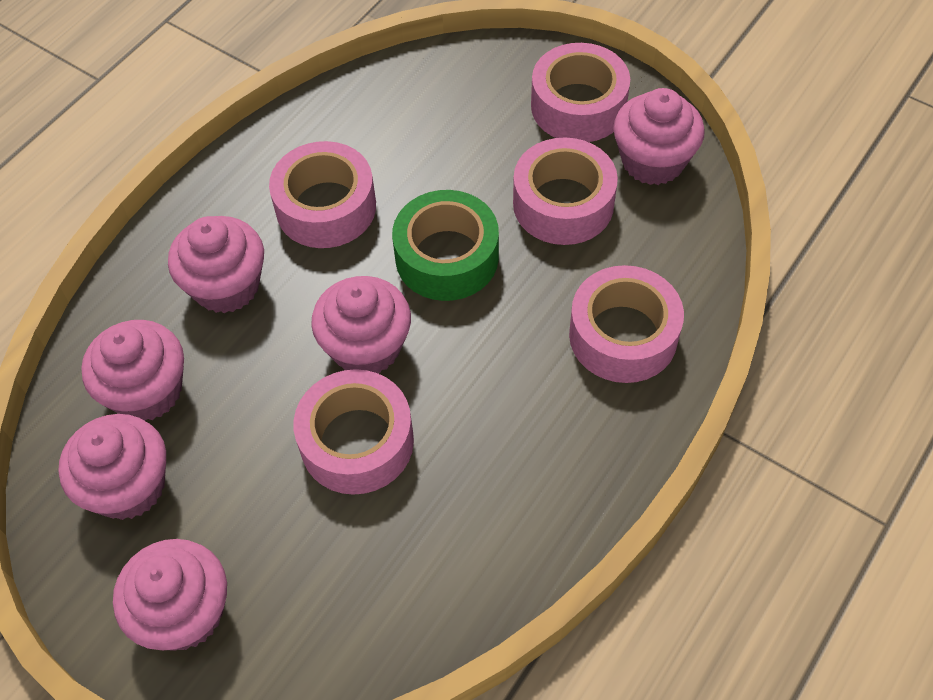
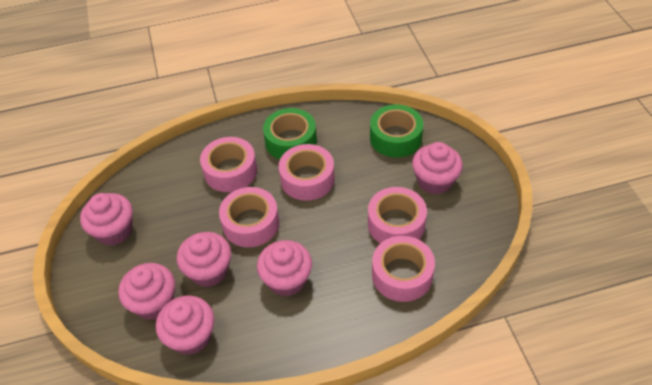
green tape: 1 -> 2

